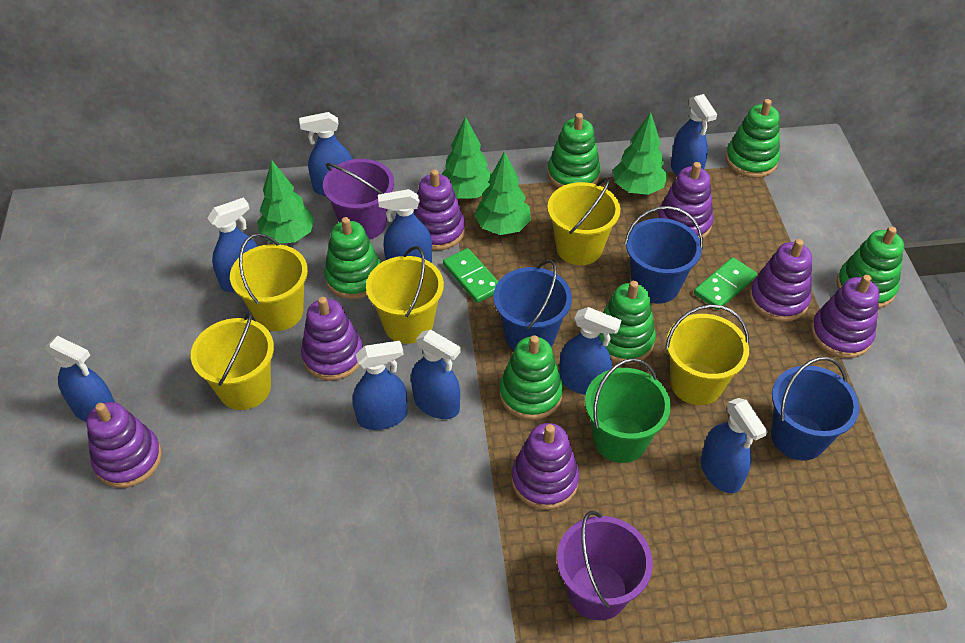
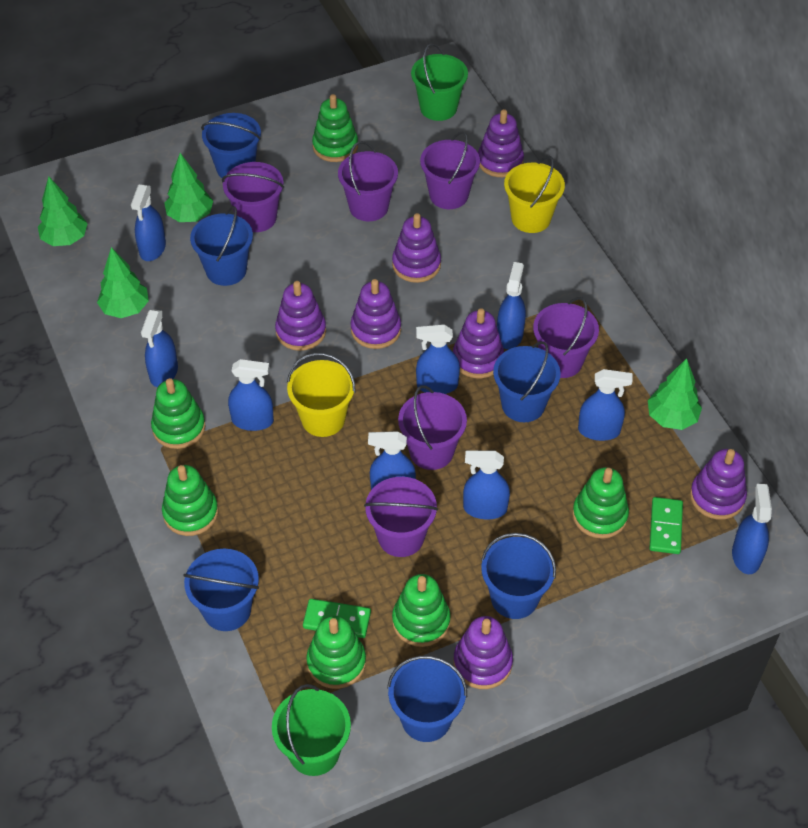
blue bucket: 3 -> 6
green bucket: 1 -> 2
purple bucket: 2 -> 6
yellow bucket: 5 -> 2

